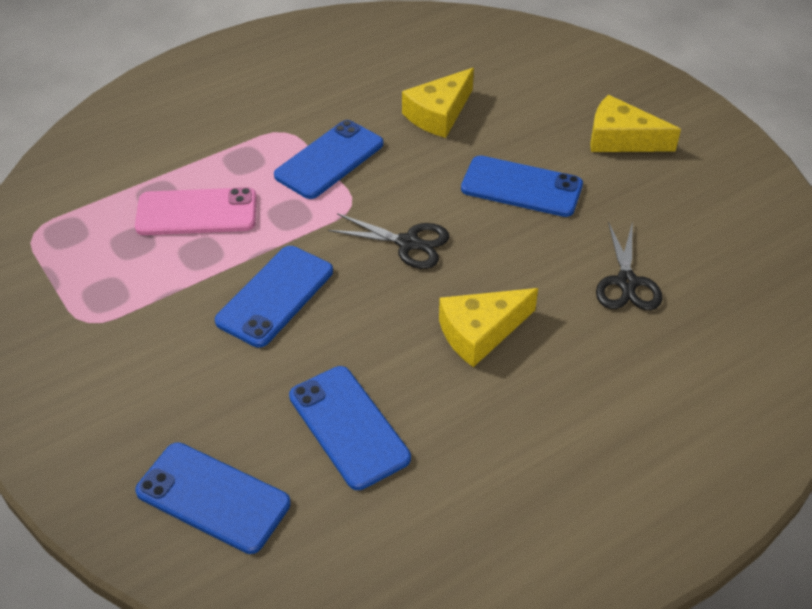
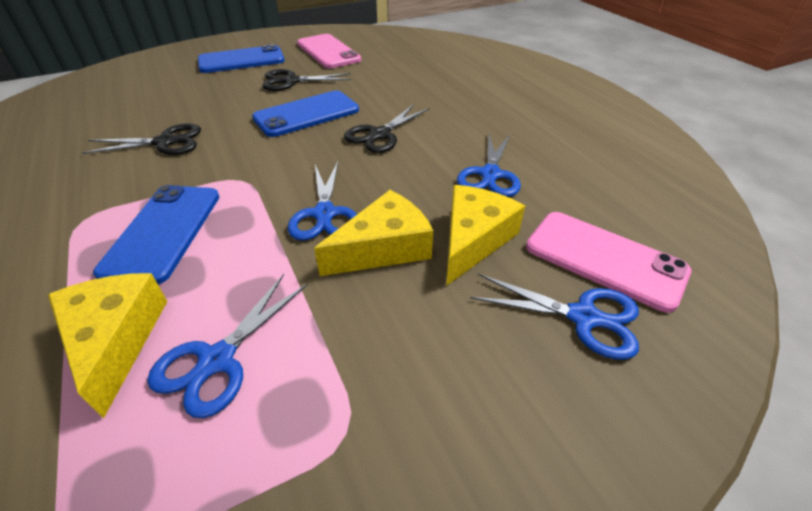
black scissors: 2 -> 3
blue phone: 5 -> 3
blue scissors: 0 -> 4
pink phone: 1 -> 2

